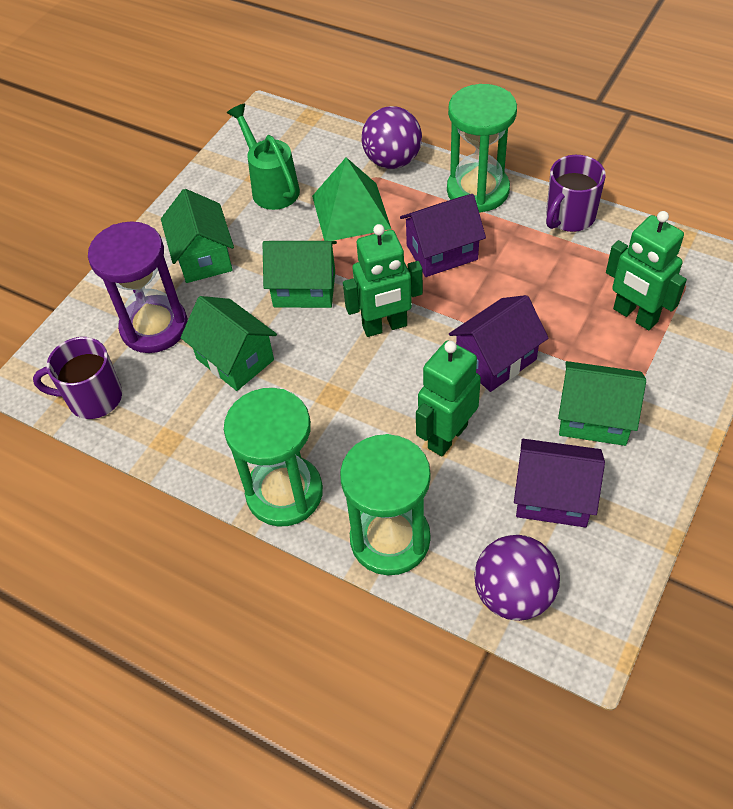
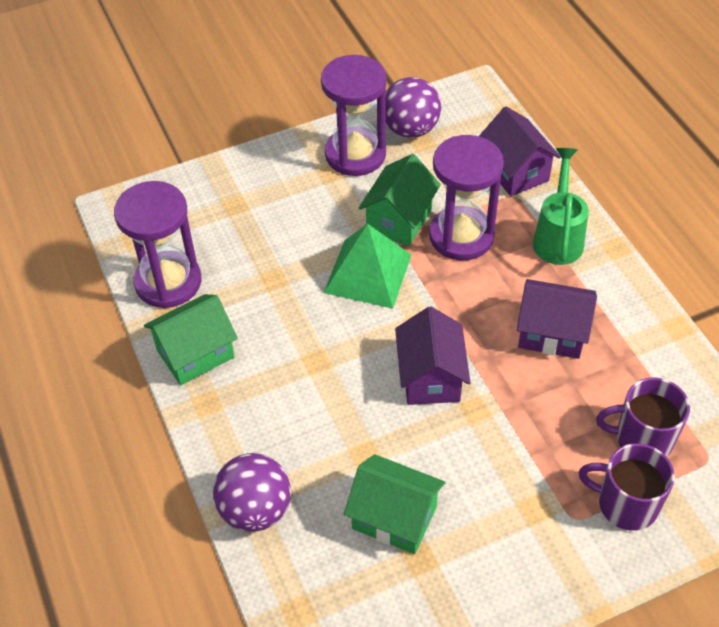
green hourglass: 3 -> 0
green house: 4 -> 3
green robot: 3 -> 0
purple hourglass: 1 -> 3

